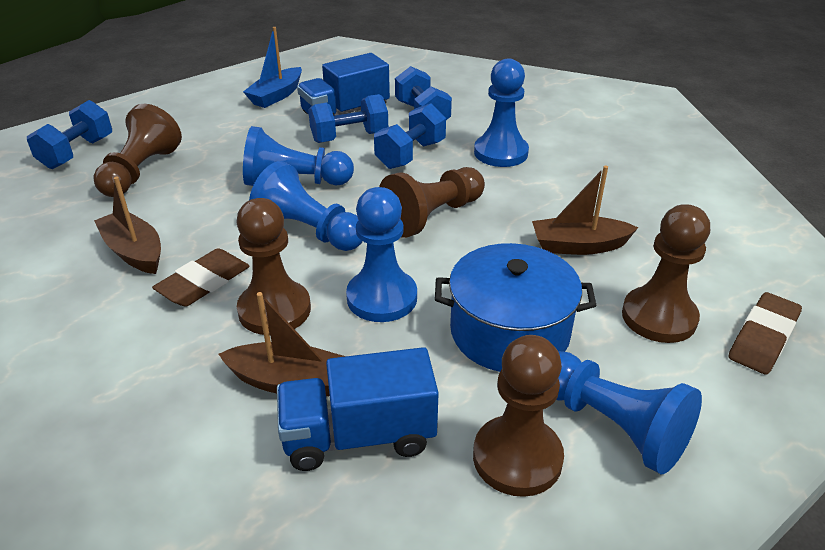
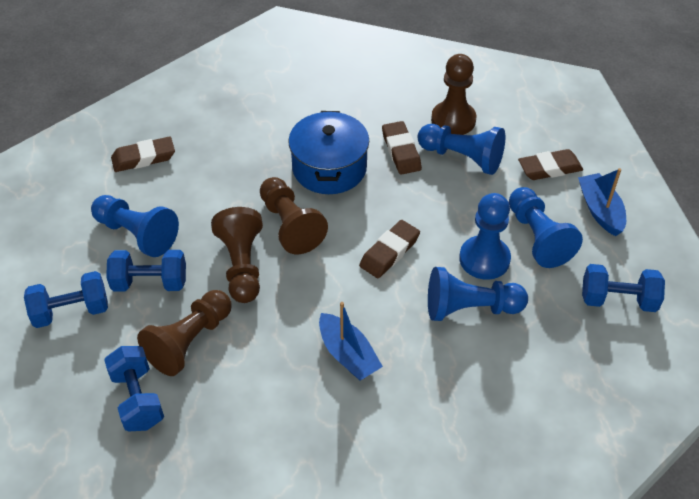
blue boat: 1 -> 2
blue truck: 2 -> 0
brown boat: 3 -> 0
brown eraser: 2 -> 4
brown pawn: 5 -> 4

